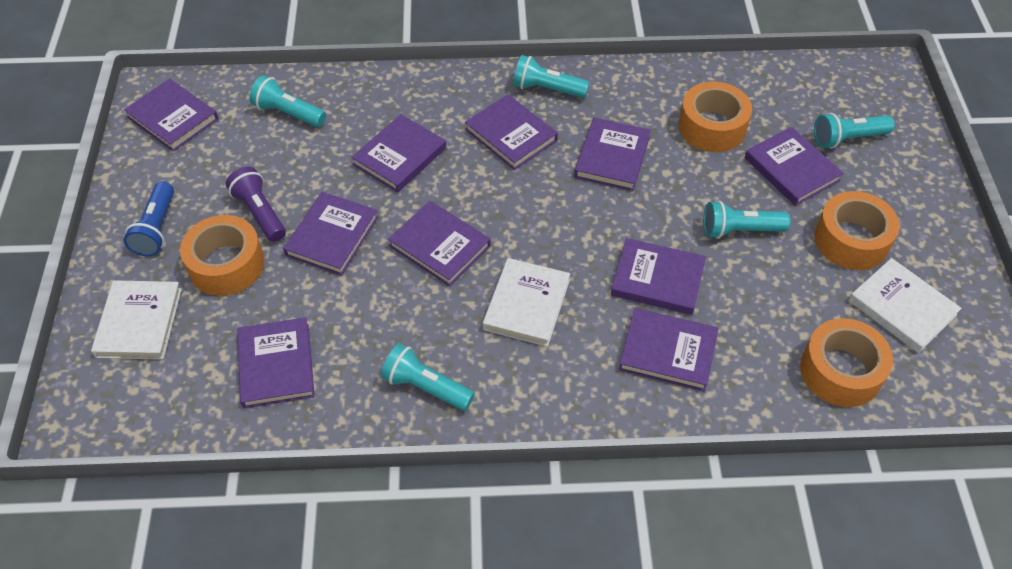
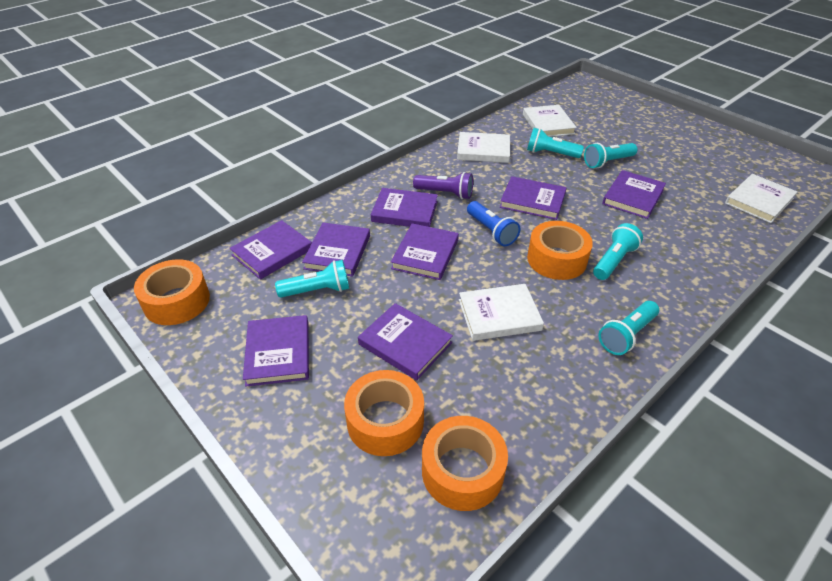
purple book: 10 -> 8
white book: 3 -> 4

